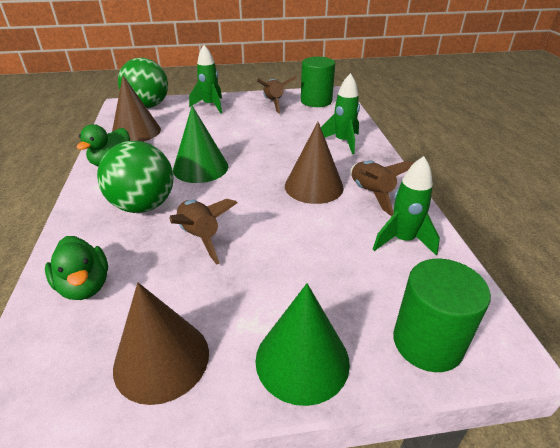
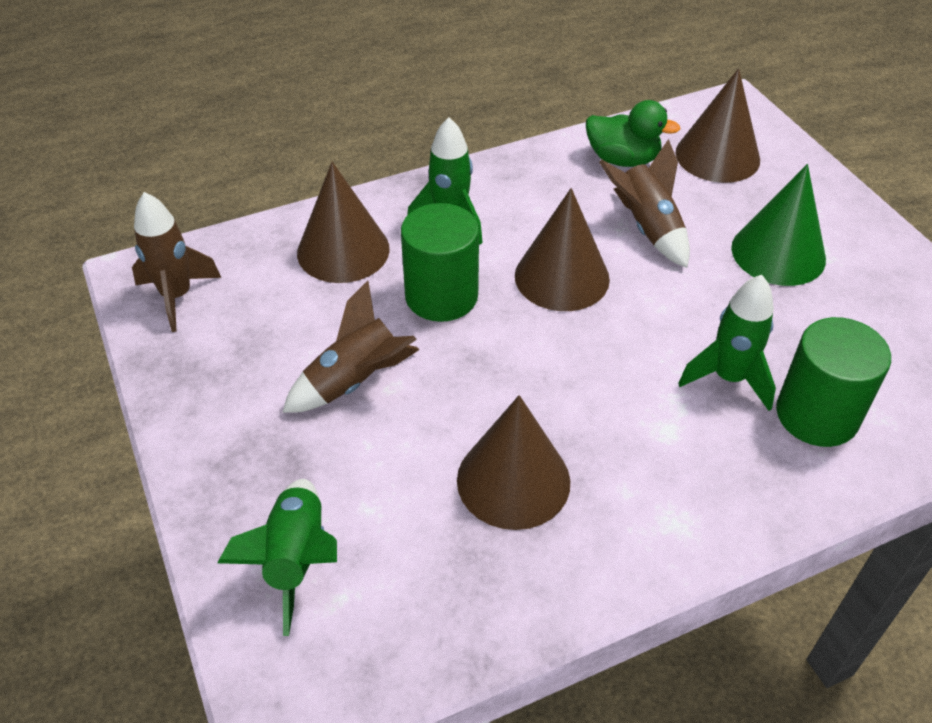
brown cone: 3 -> 4
green ball: 2 -> 0
green cone: 2 -> 1
green duck: 2 -> 1

